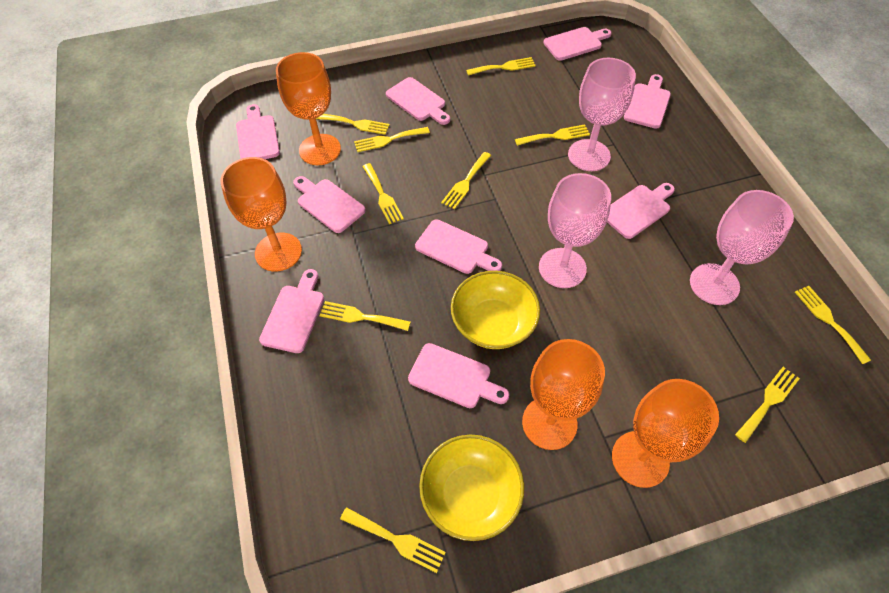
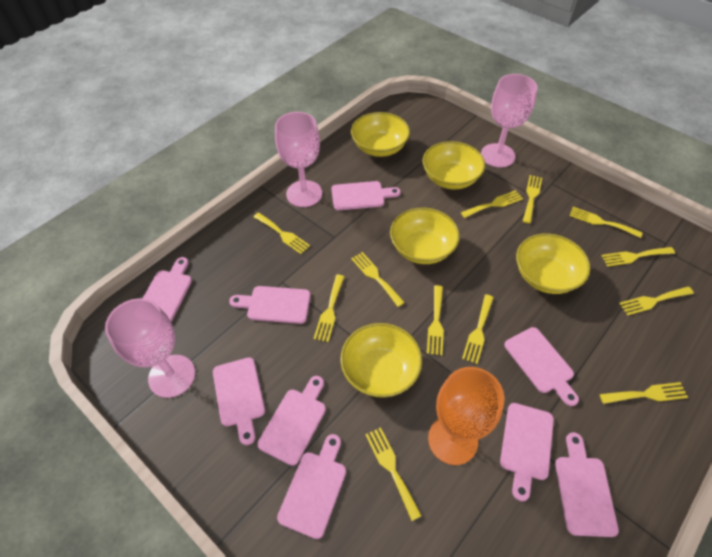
orange goblet: 4 -> 1
yellow bowl: 2 -> 5
yellow fork: 10 -> 12

